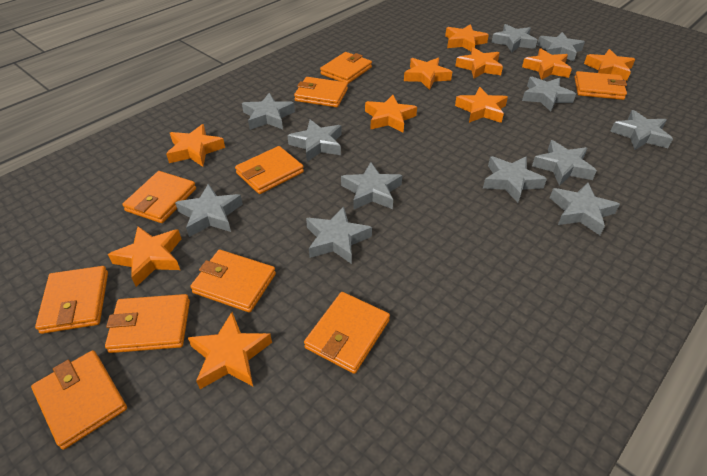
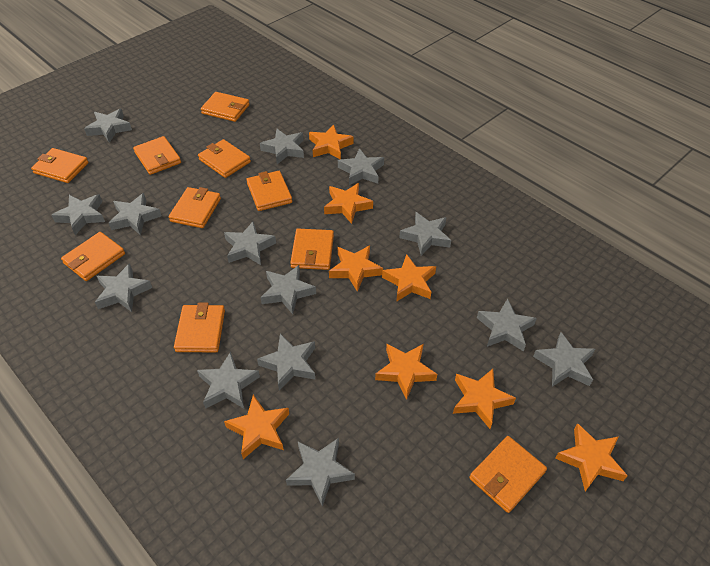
grey star: 12 -> 14
orange star: 10 -> 8

